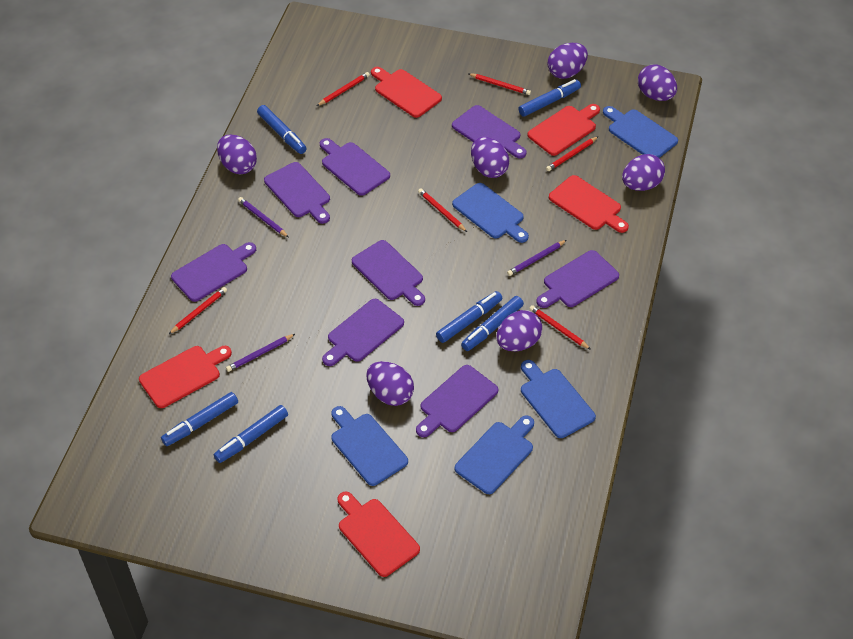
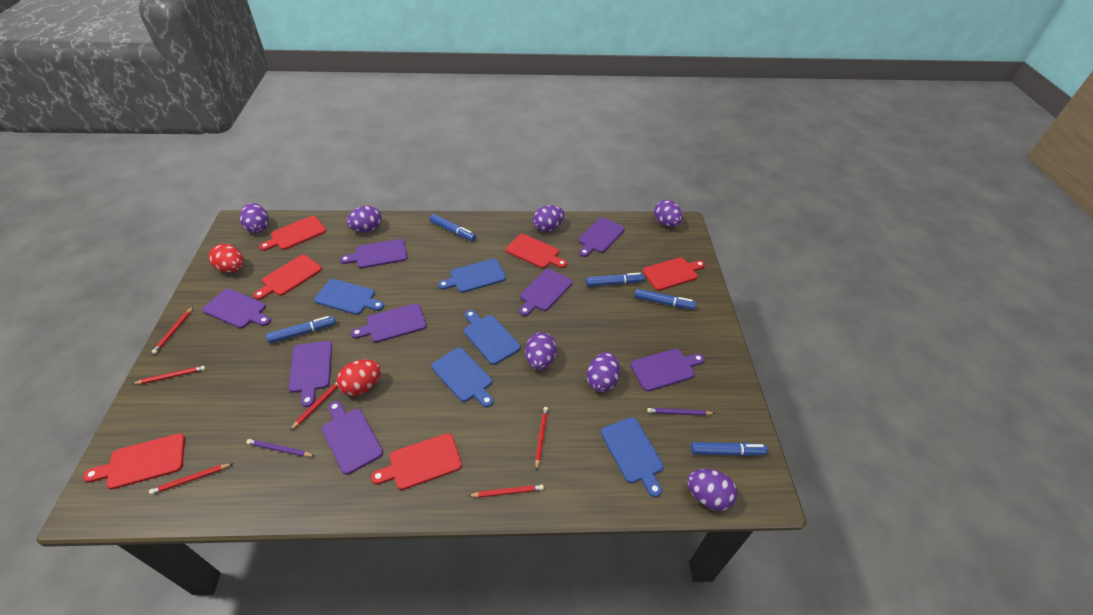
blue marker: 6 -> 5
purple pencil: 3 -> 2
red cutting board: 5 -> 6
red egg: 0 -> 2

